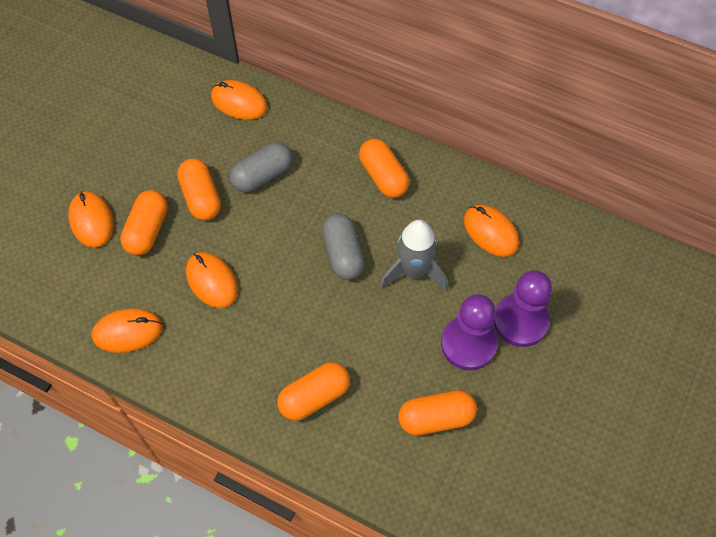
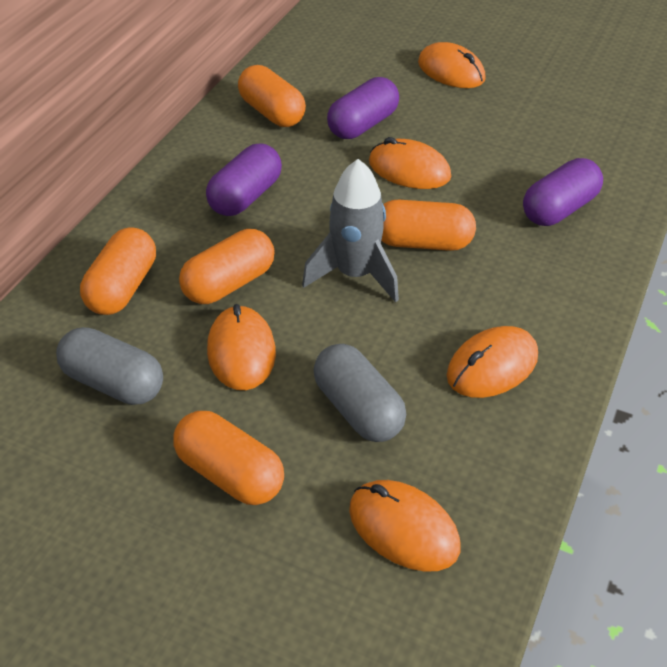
purple capsule: 0 -> 3
purple pawn: 2 -> 0

